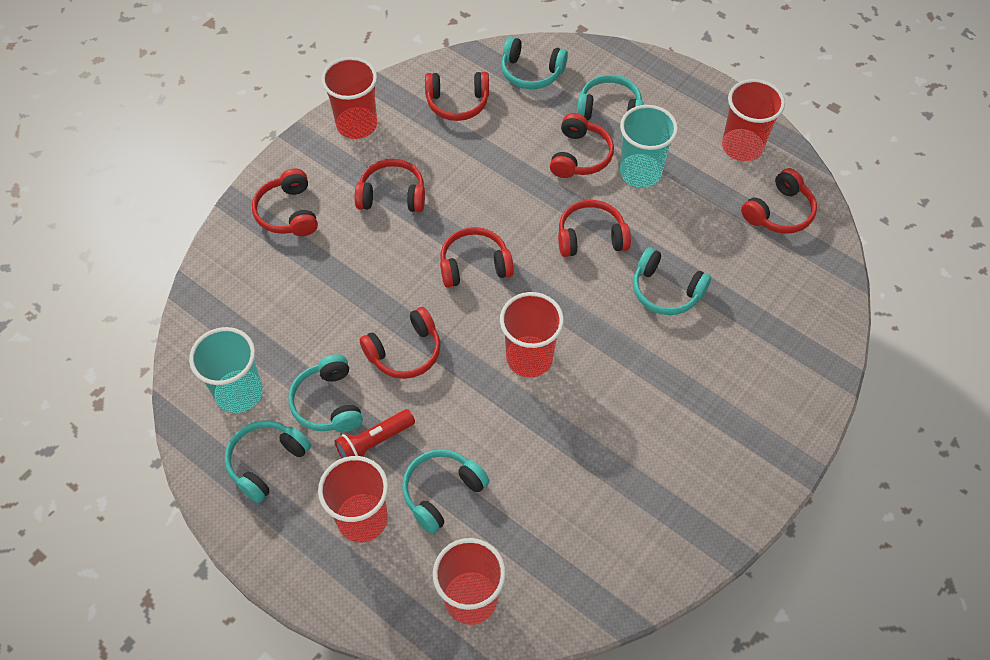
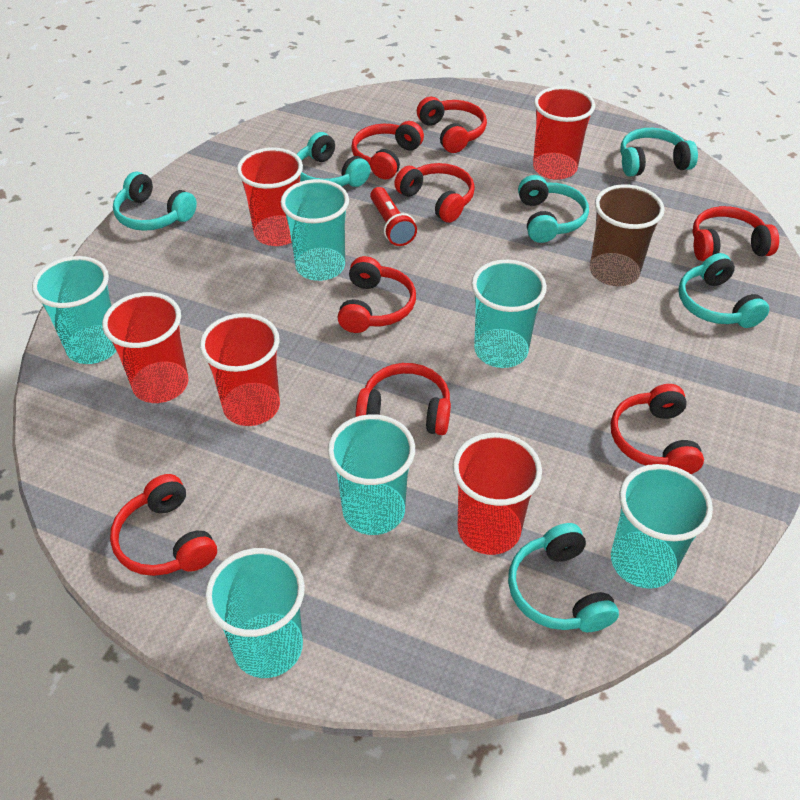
brown cup: 0 -> 1
turquoise cup: 2 -> 6

